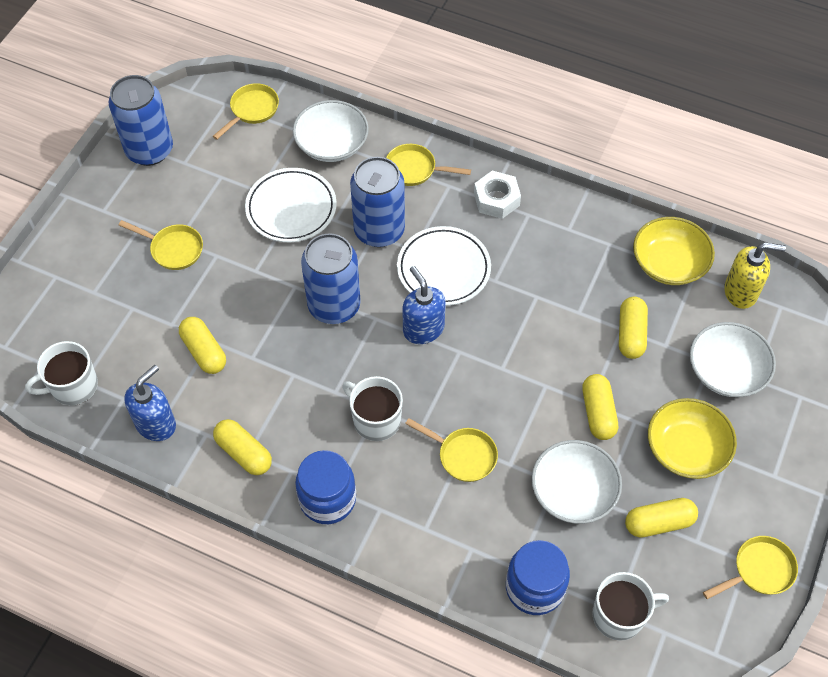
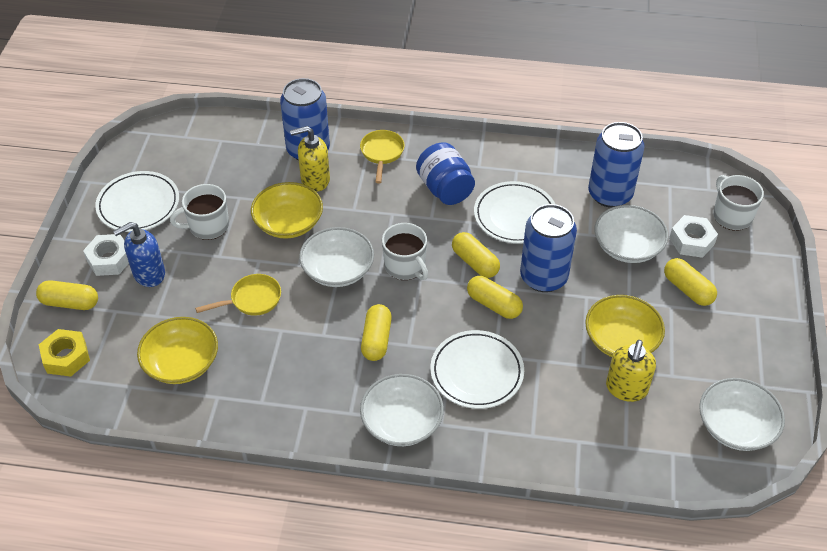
blue jar: 2 -> 1
blue soap dispenser: 2 -> 1
white bowl: 3 -> 4
white nut: 1 -> 2
white plate: 2 -> 3
yellow bowl: 2 -> 3
yellow nut: 0 -> 1
yellow pan: 5 -> 2
yellow soap dispenser: 1 -> 2

